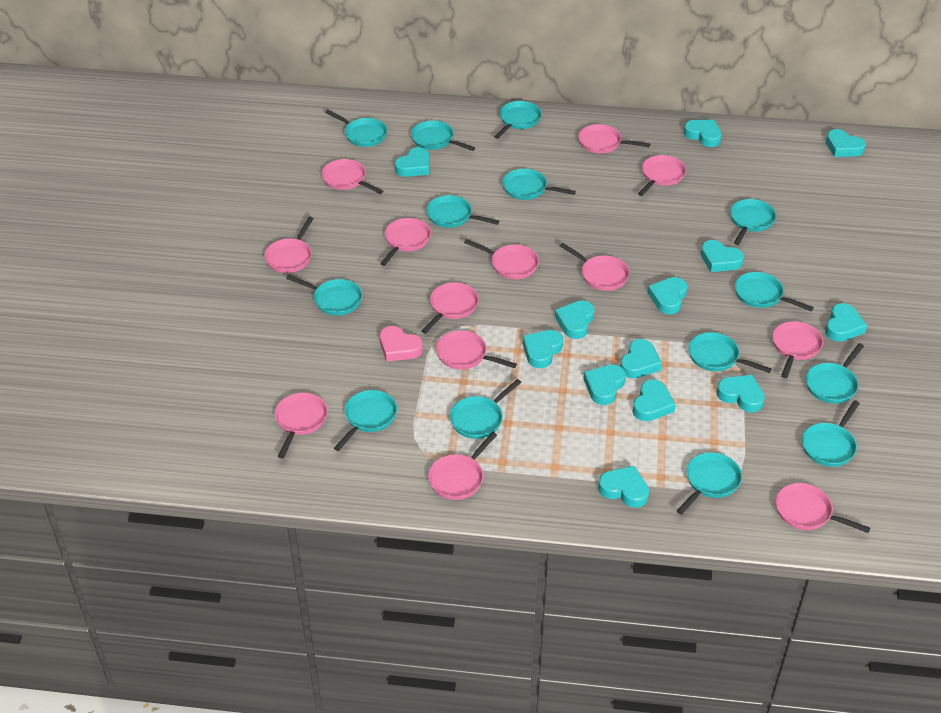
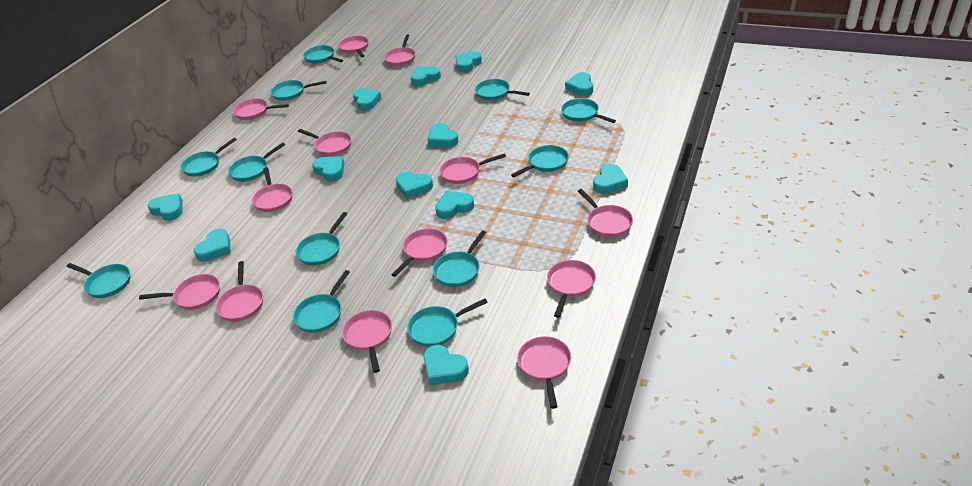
pink heart: 1 -> 0
turquoise heart: 13 -> 12
turquoise pan: 14 -> 12

